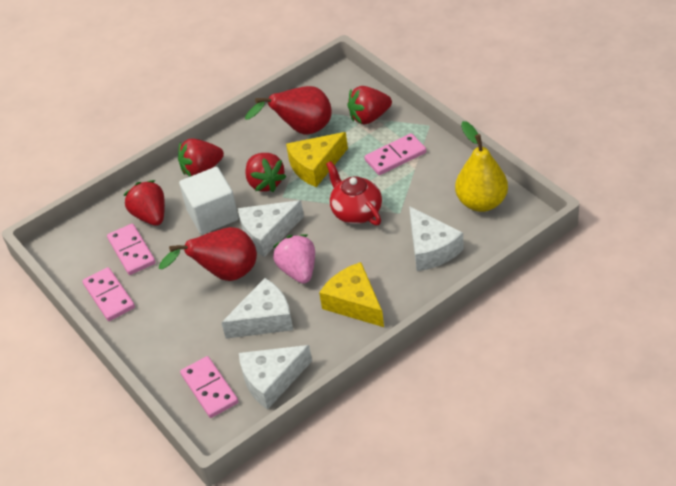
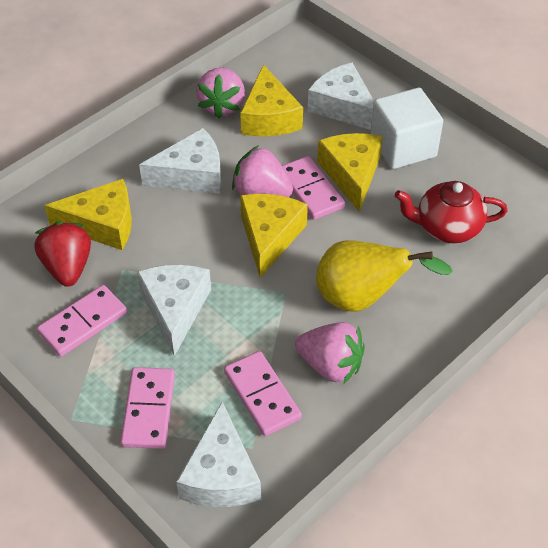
pink strawberry: 1 -> 3
red pear: 2 -> 0
red strawberry: 4 -> 1
yellow cheese: 2 -> 4

